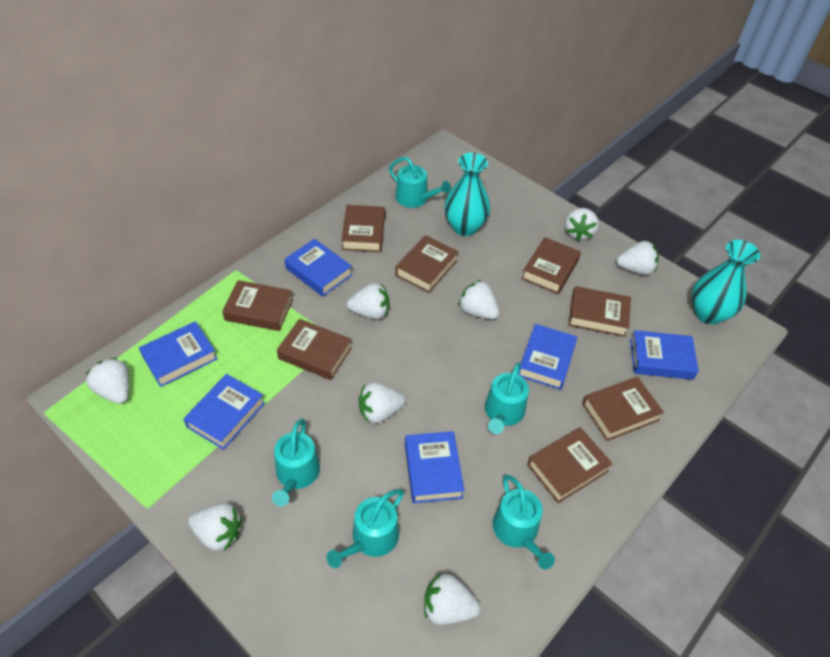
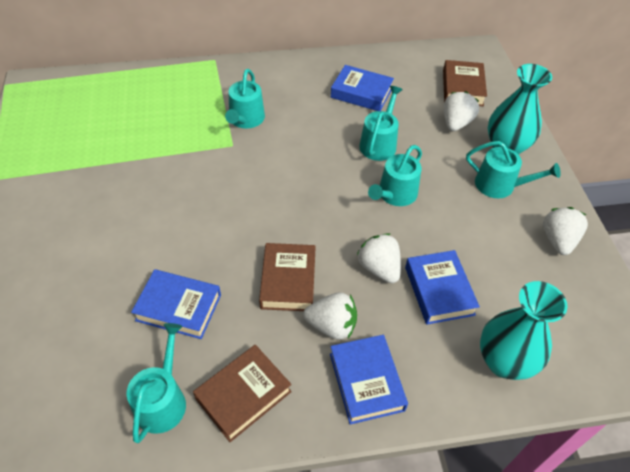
blue book: 6 -> 4
brown book: 8 -> 3
white strawberry: 8 -> 4

